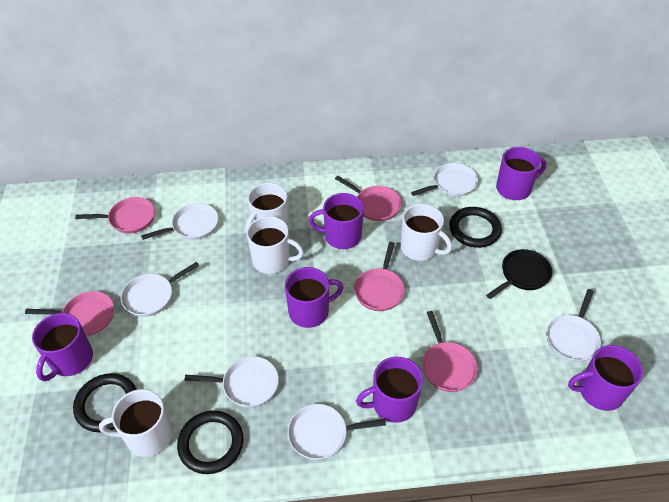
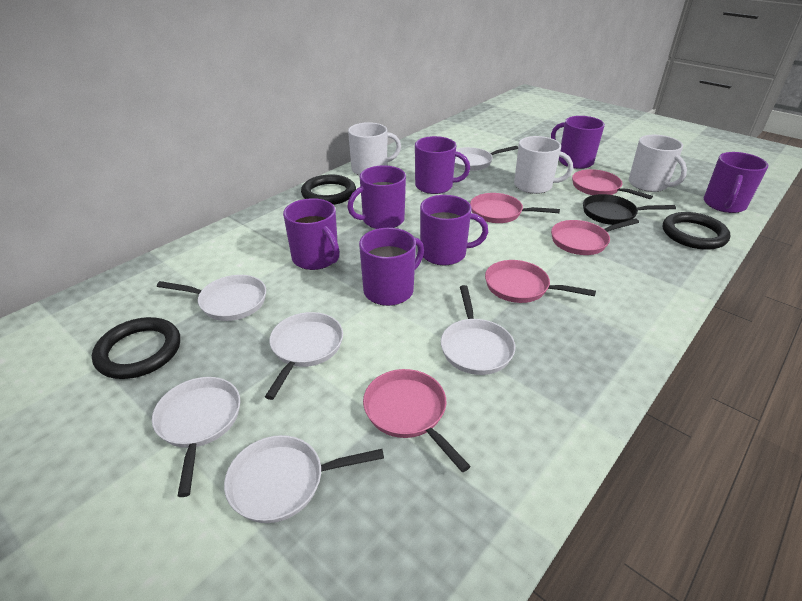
purple mug: 6 -> 7
white mug: 4 -> 3

